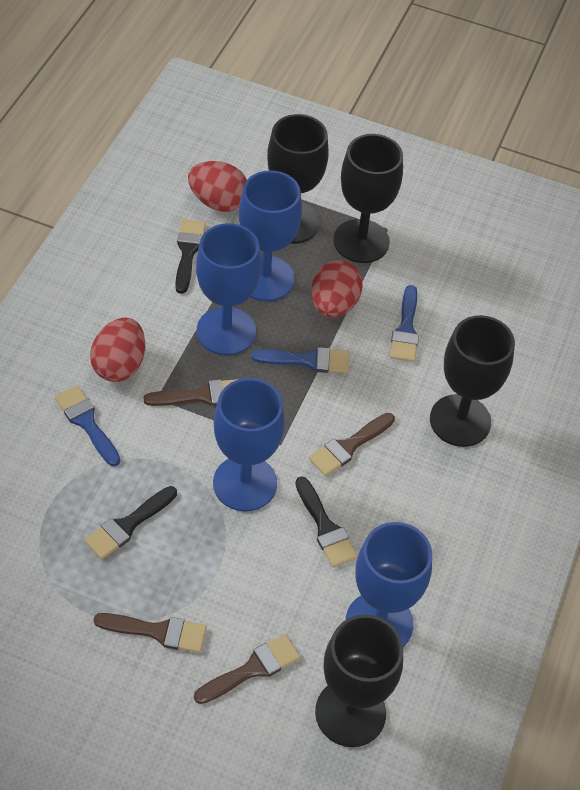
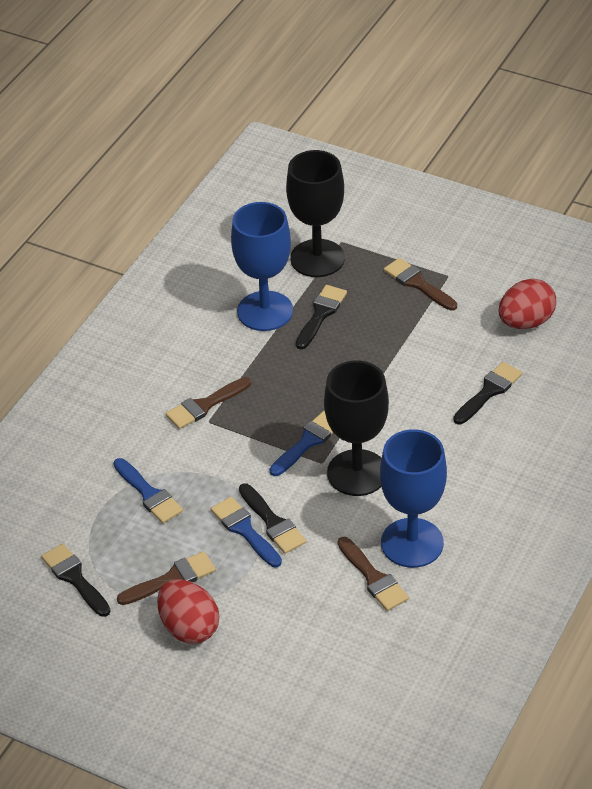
black brush: 3 -> 4
black goblet: 4 -> 2
blue goblet: 4 -> 2
red egg: 3 -> 2

